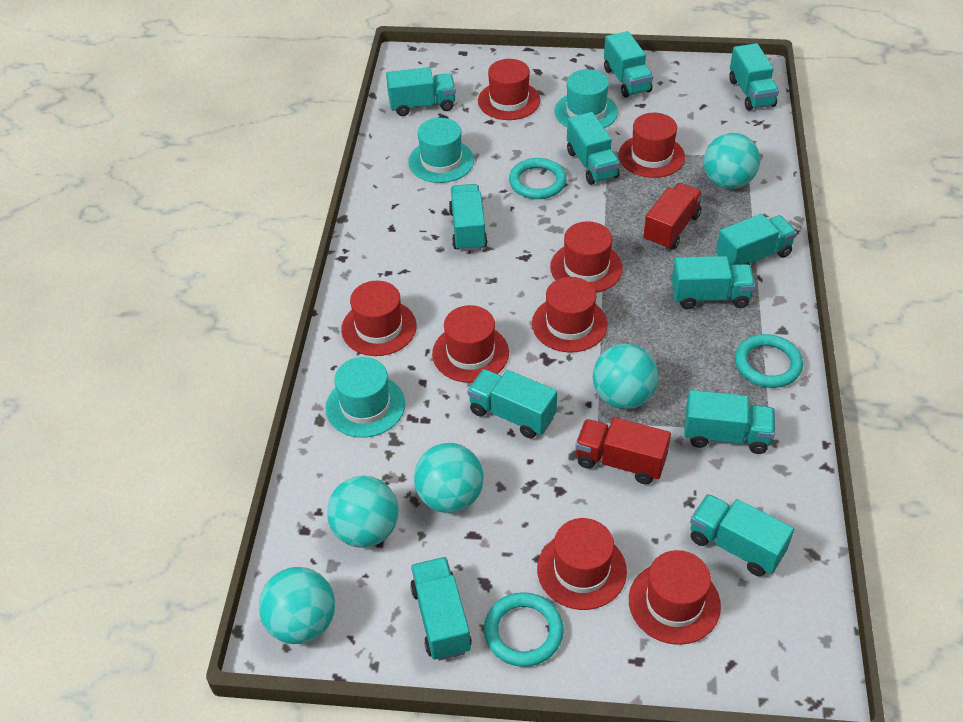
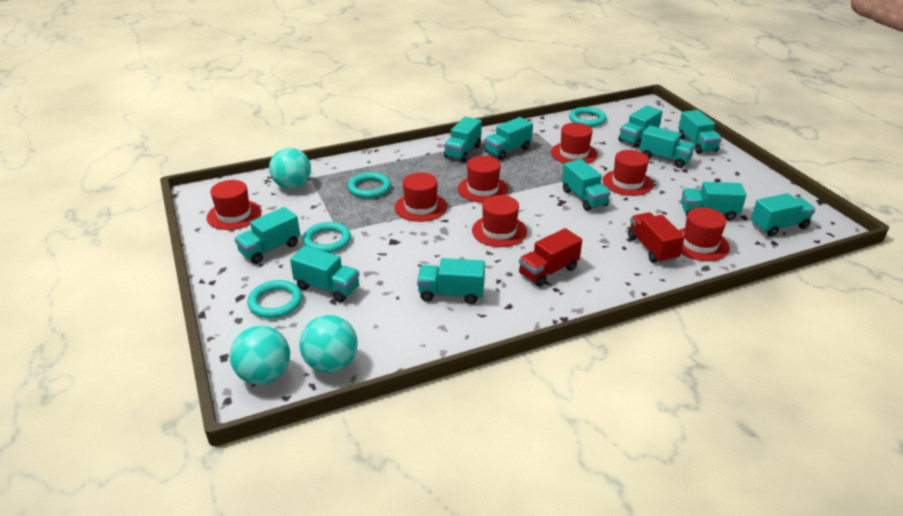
red hat: 8 -> 7
turquoise ball: 5 -> 3
turquoise hat: 3 -> 0
turquoise ring: 3 -> 4

